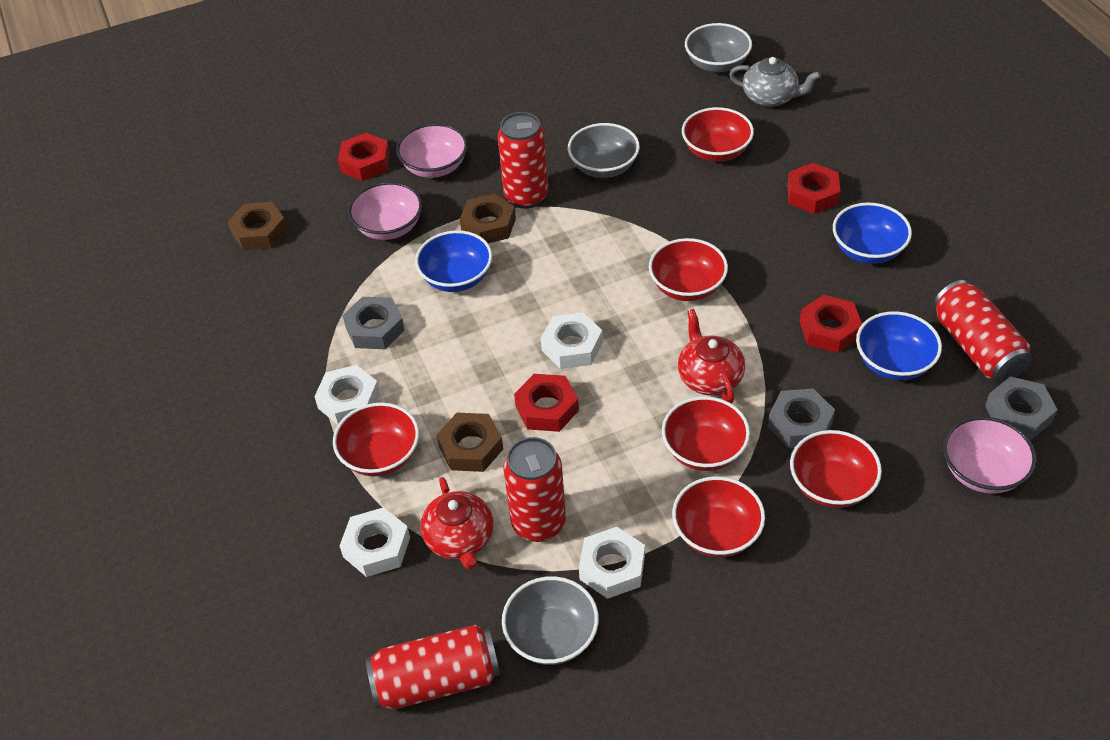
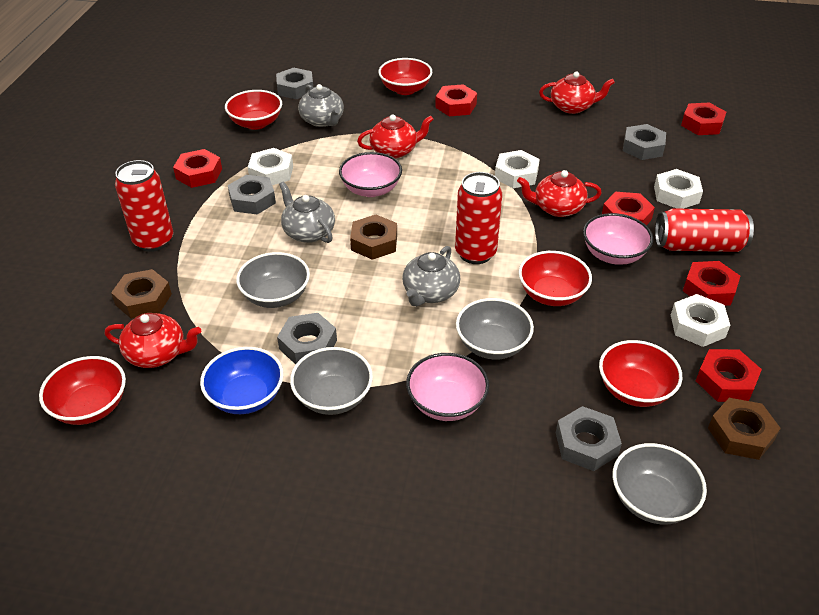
blue bowl: 3 -> 1
grey bowl: 3 -> 4
grey nut: 3 -> 5
grey teapot: 1 -> 3
red bowl: 6 -> 5
red can: 4 -> 3
red nut: 4 -> 6
red teapot: 2 -> 4

